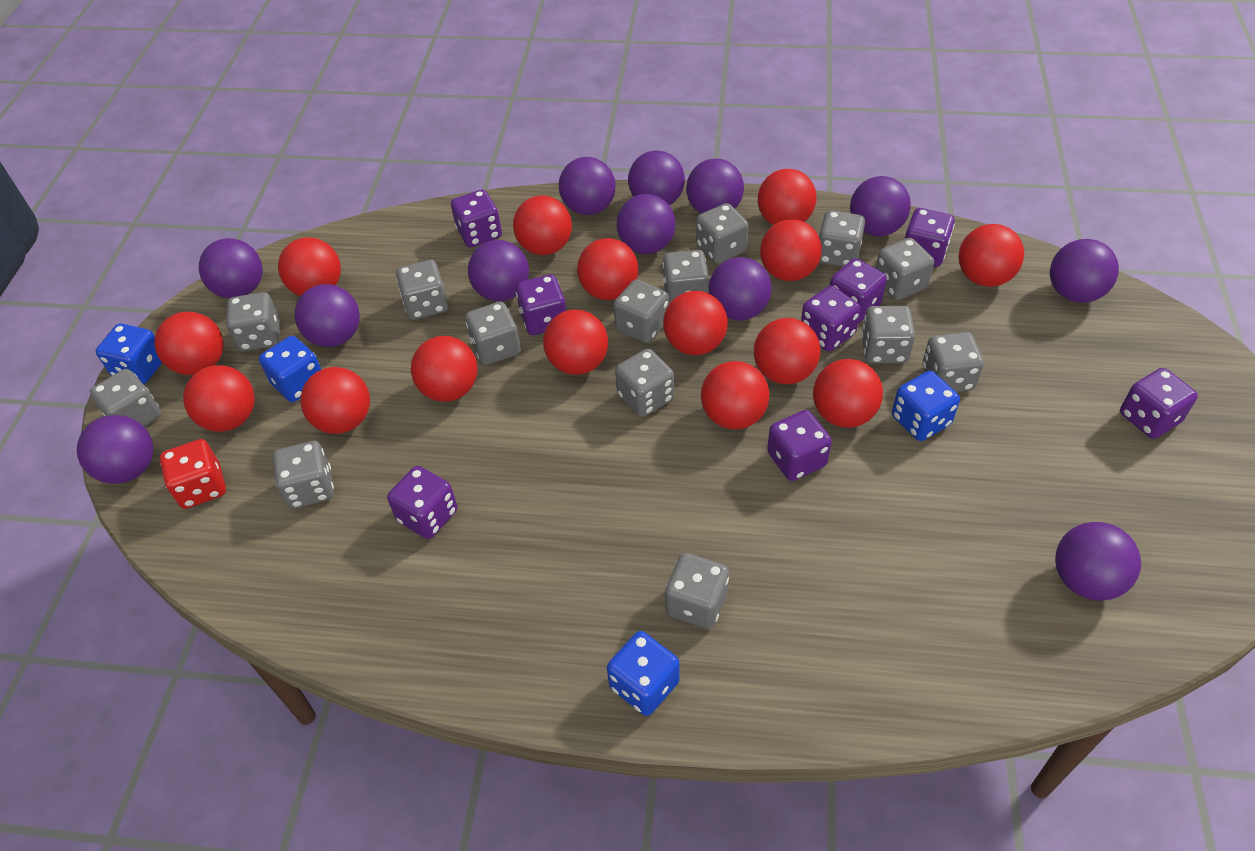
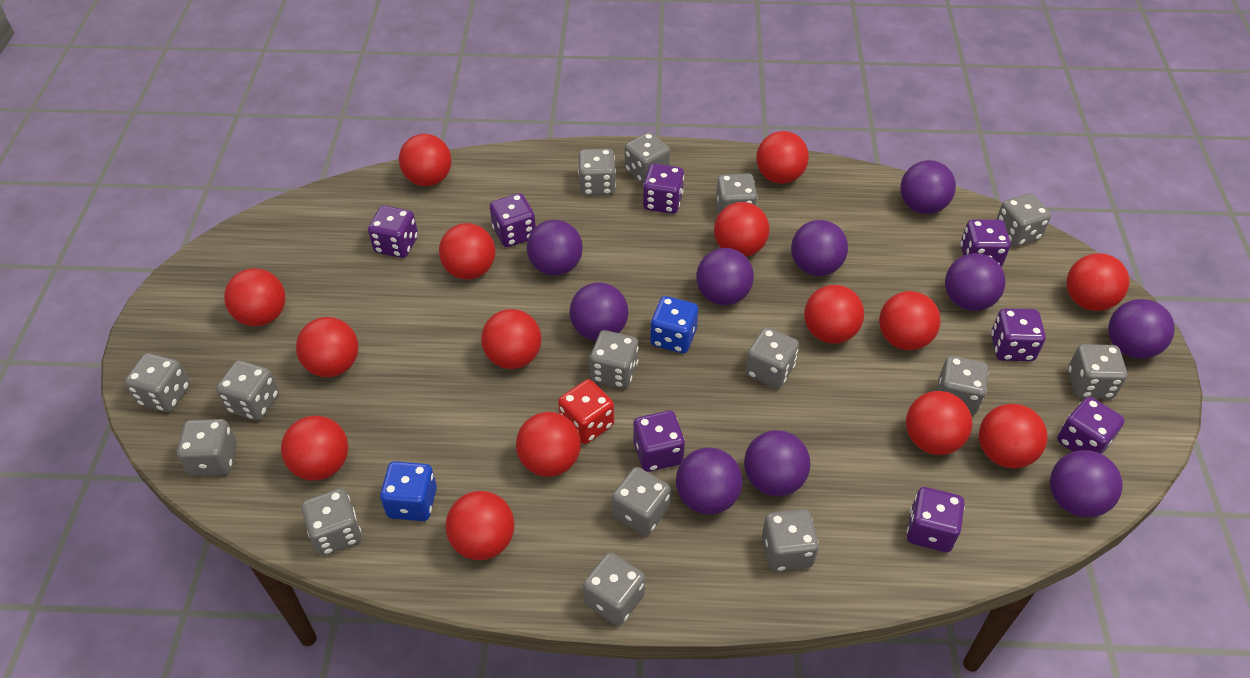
blue dice: 4 -> 2
grey dice: 14 -> 15
purple ball: 12 -> 10

